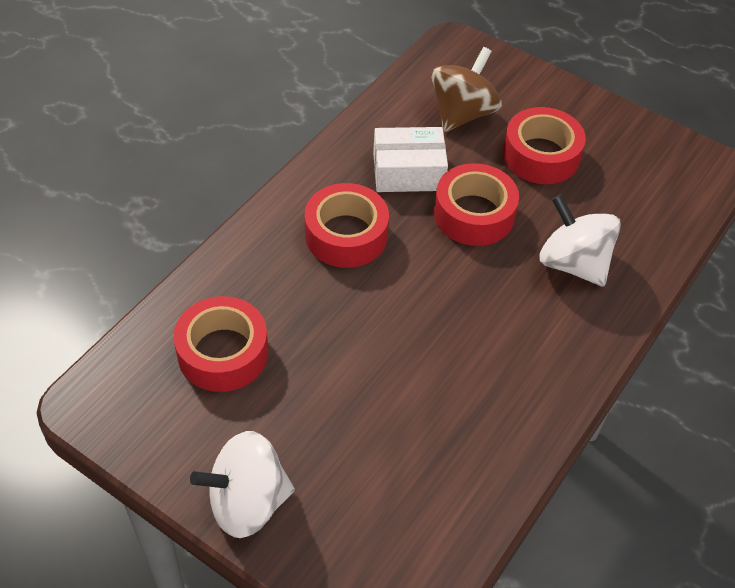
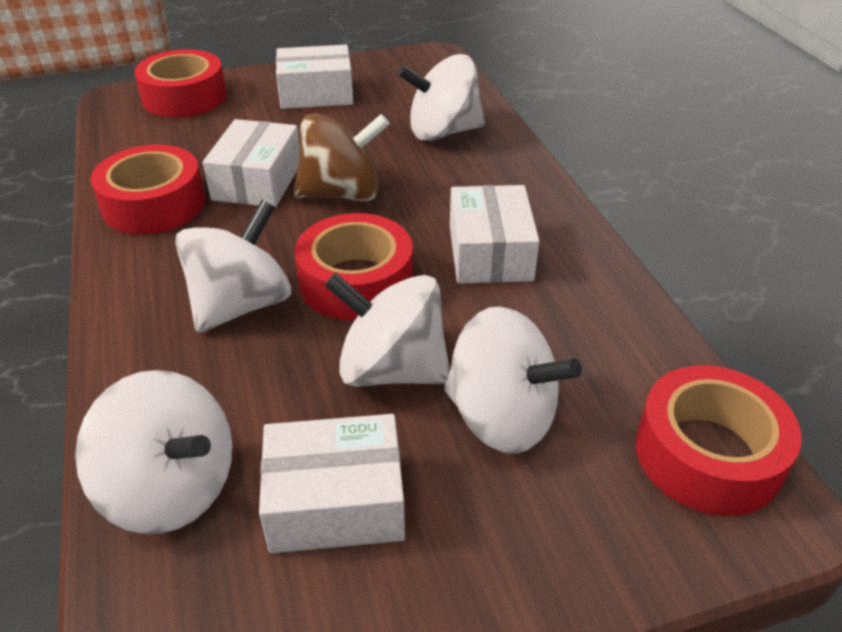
white box: 1 -> 4
white spinning top: 2 -> 5

